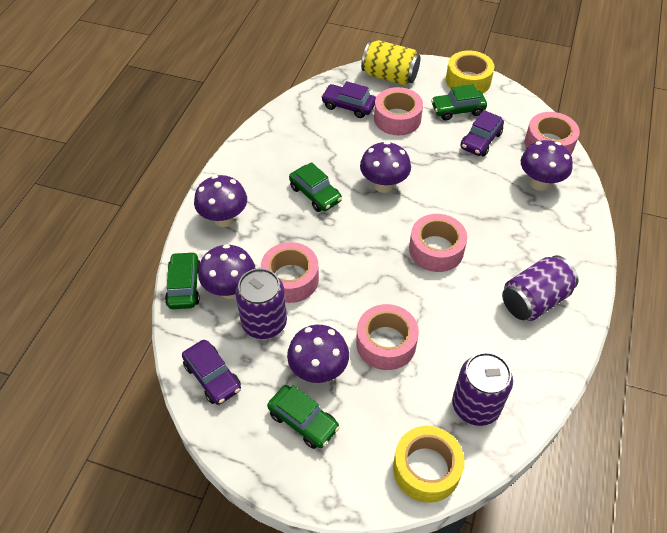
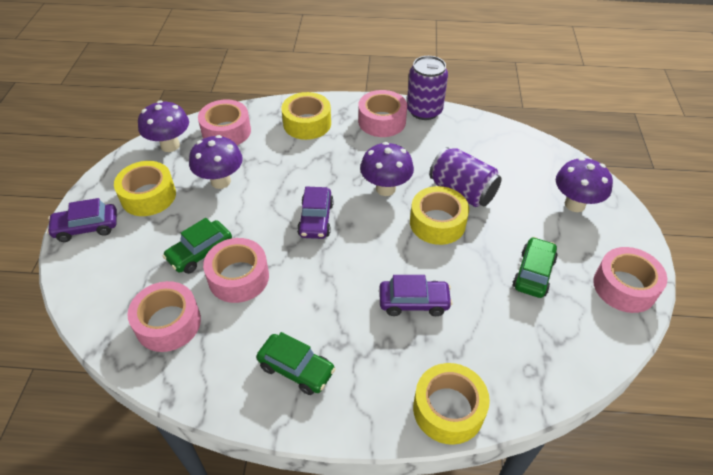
green car: 4 -> 3
purple can: 3 -> 2
purple mushroom: 5 -> 4
yellow can: 1 -> 0
yellow tape: 2 -> 4

